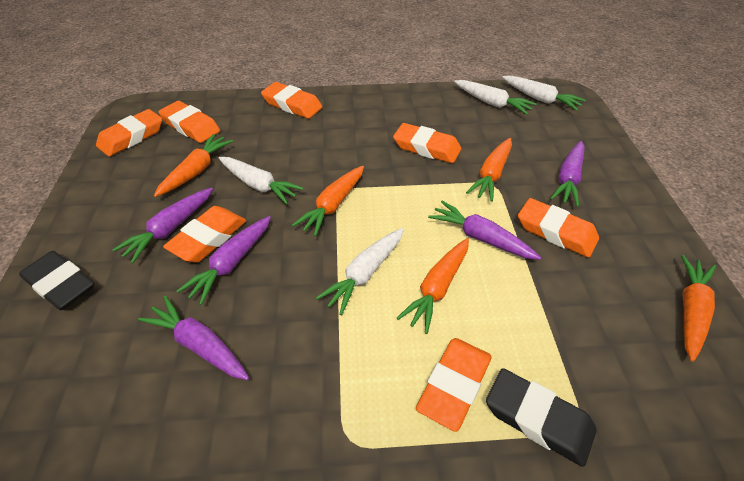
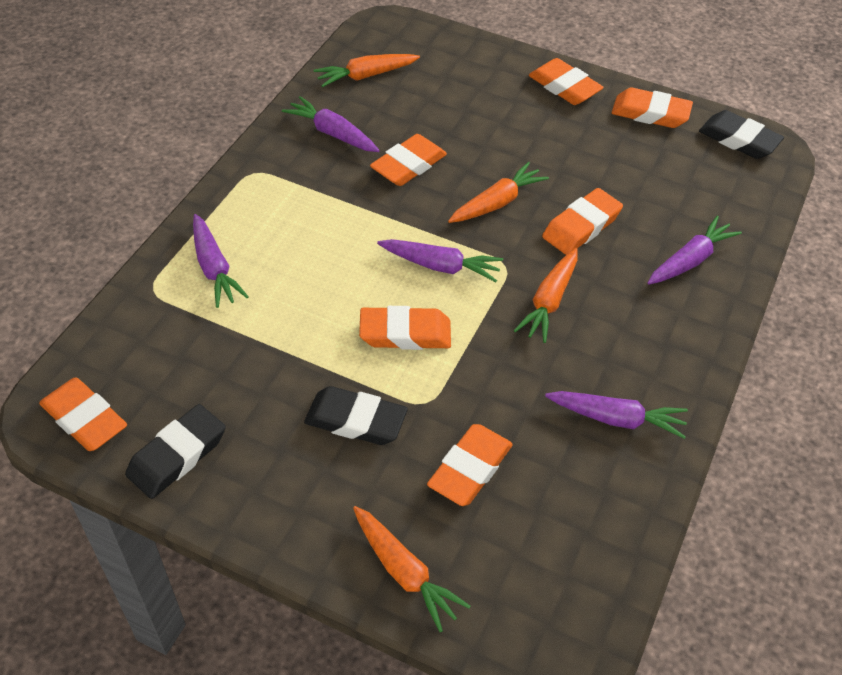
black eraser: 2 -> 3
orange carrot: 5 -> 4
white carrot: 4 -> 0

